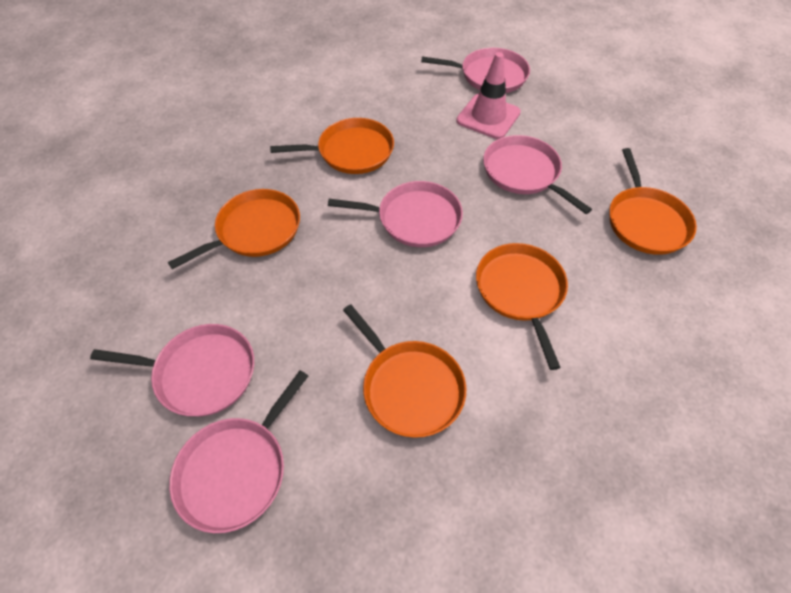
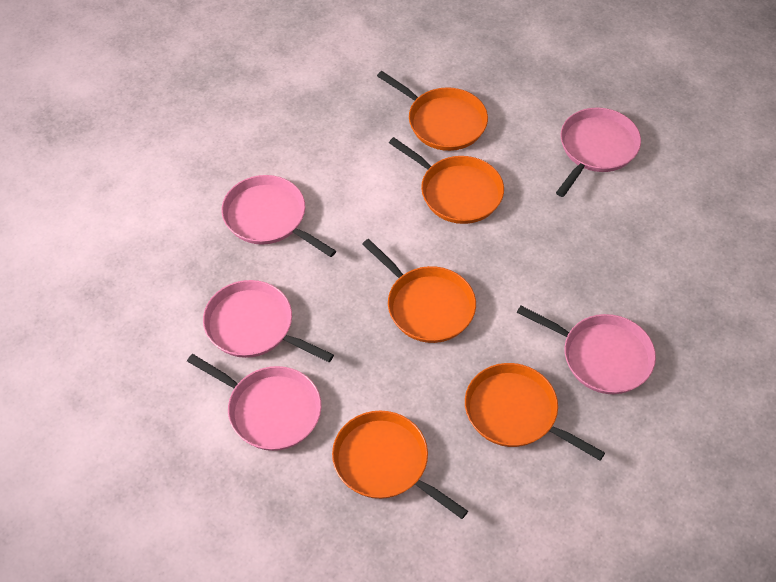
pink traffic cone: 1 -> 0

